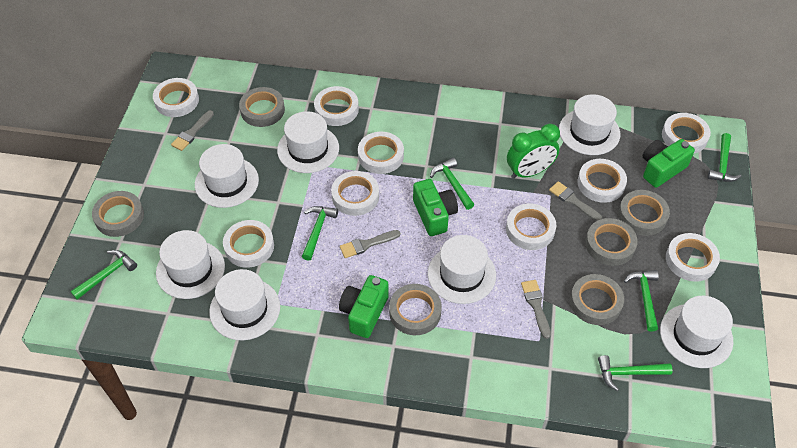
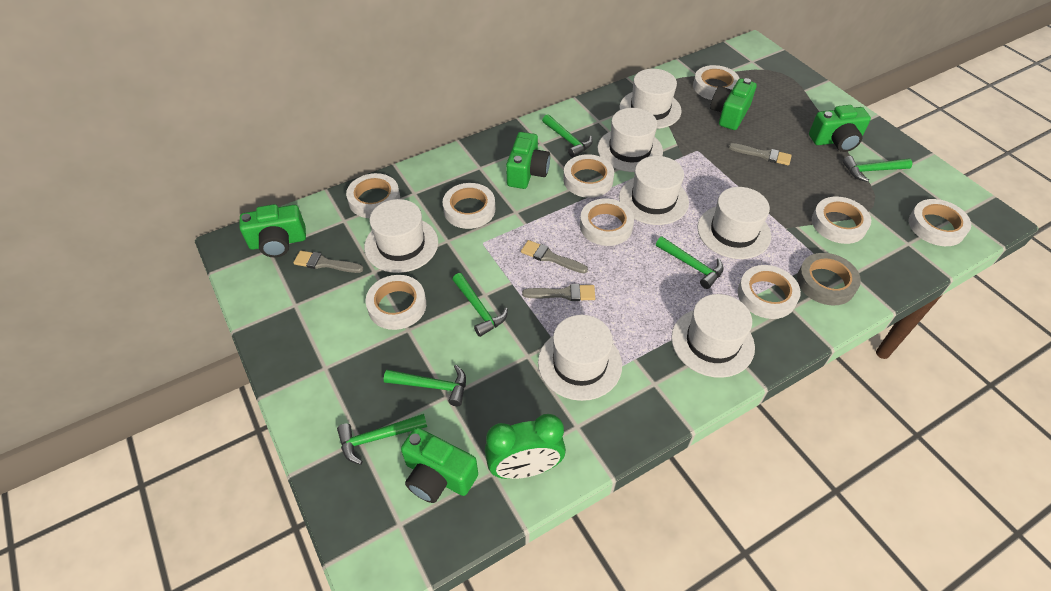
green camera: 3 -> 5
grey tape: 6 -> 1

